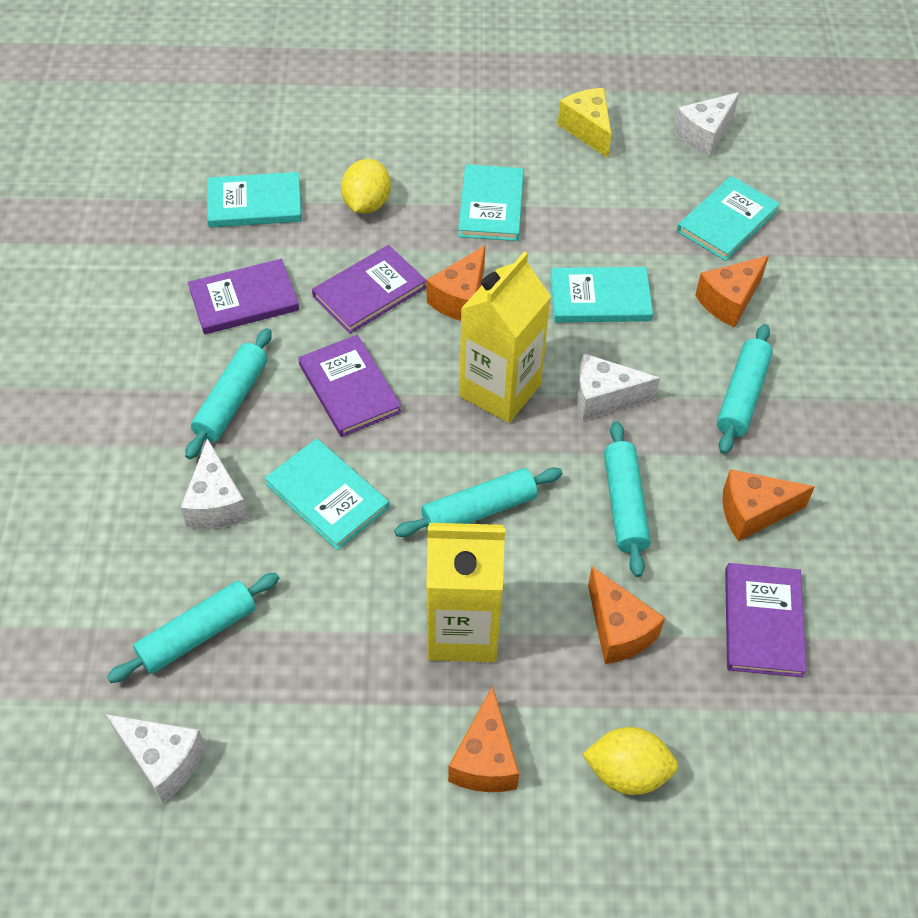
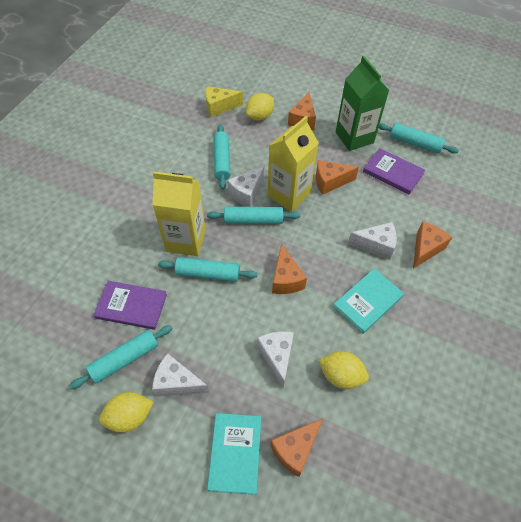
green carton: 0 -> 1
purple book: 4 -> 2
turquoise book: 5 -> 2
yellow lemon: 2 -> 3

